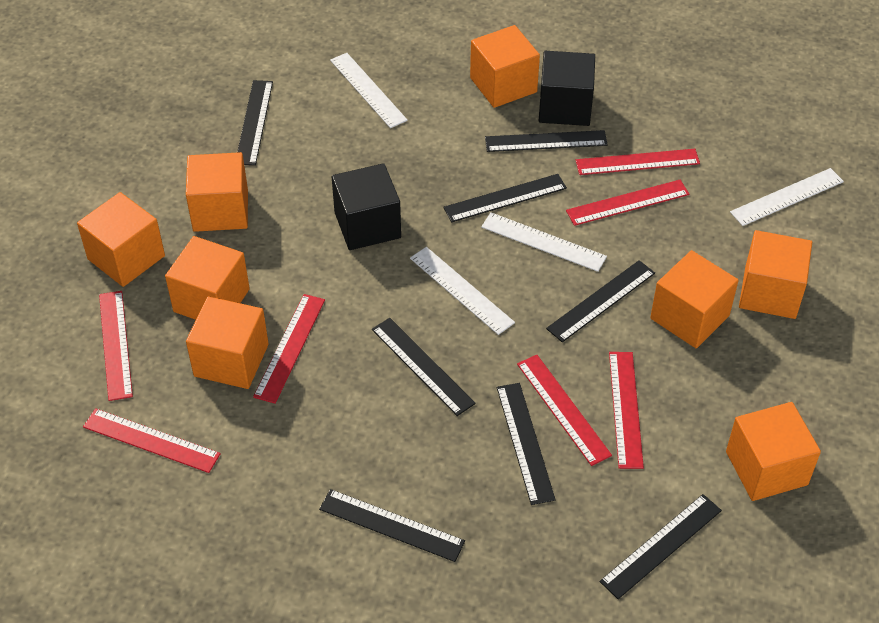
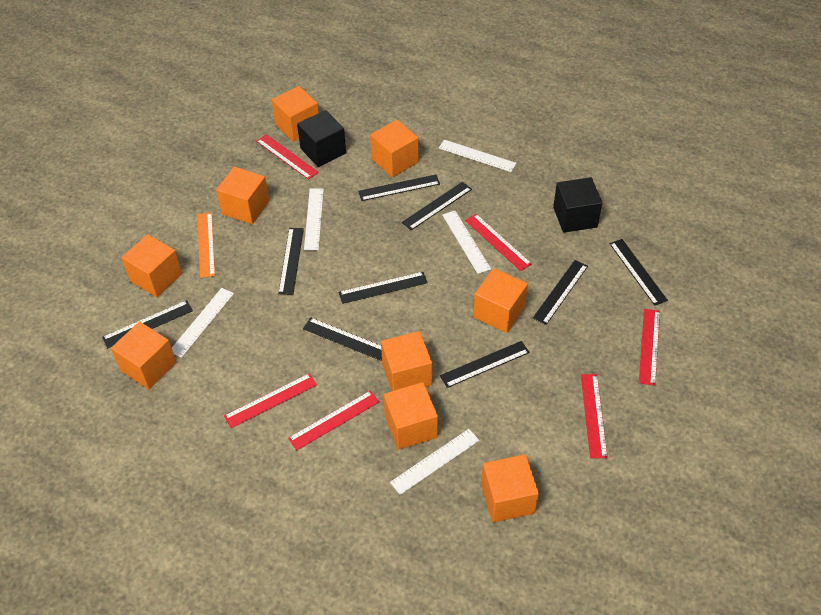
black ruler: 8 -> 9
orange cube: 8 -> 9
orange ruler: 0 -> 1
red ruler: 7 -> 6
white ruler: 4 -> 5

